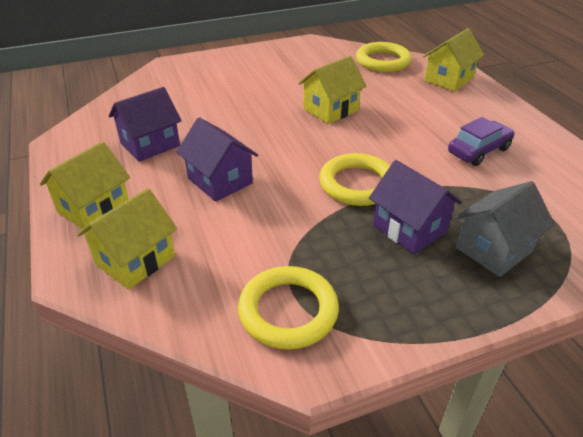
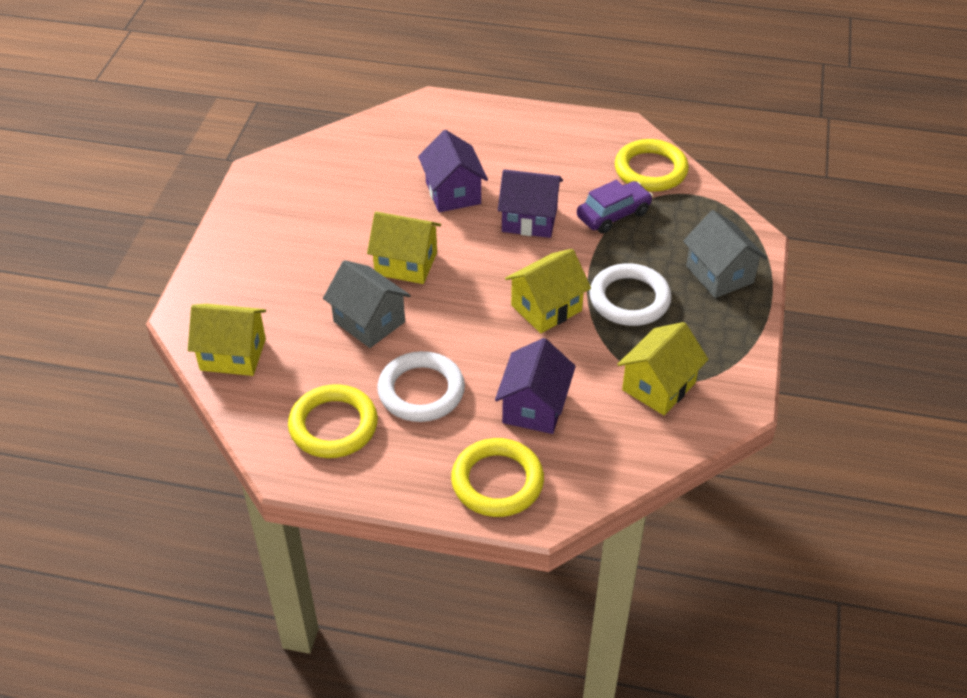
grey house: 1 -> 2
white ring: 0 -> 2

